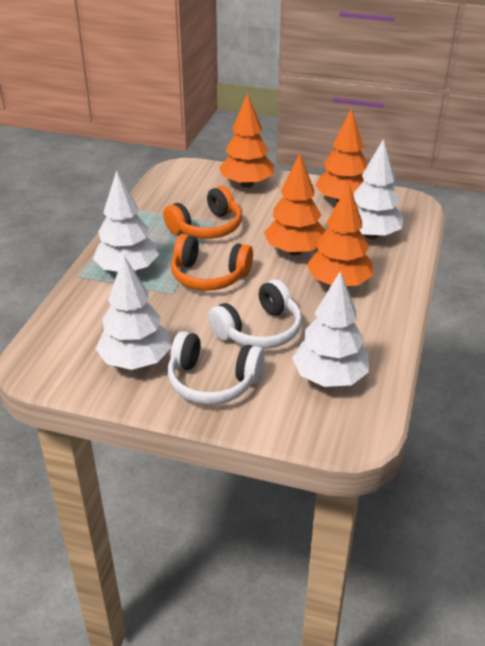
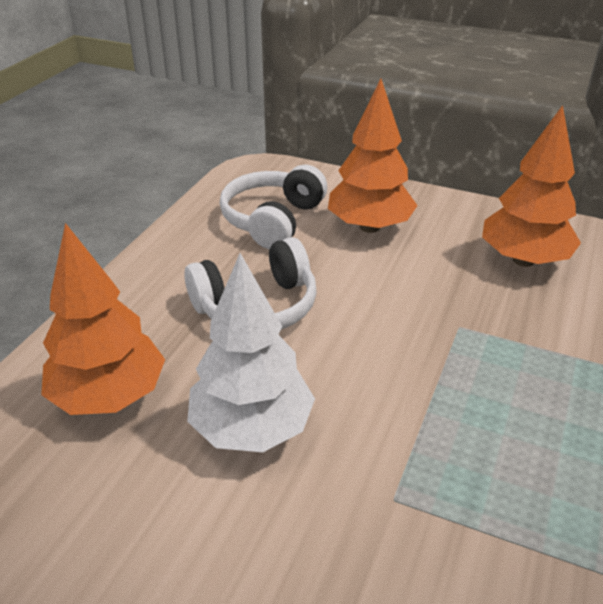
orange headphones: 2 -> 0
orange tree: 4 -> 3
white tree: 4 -> 1

